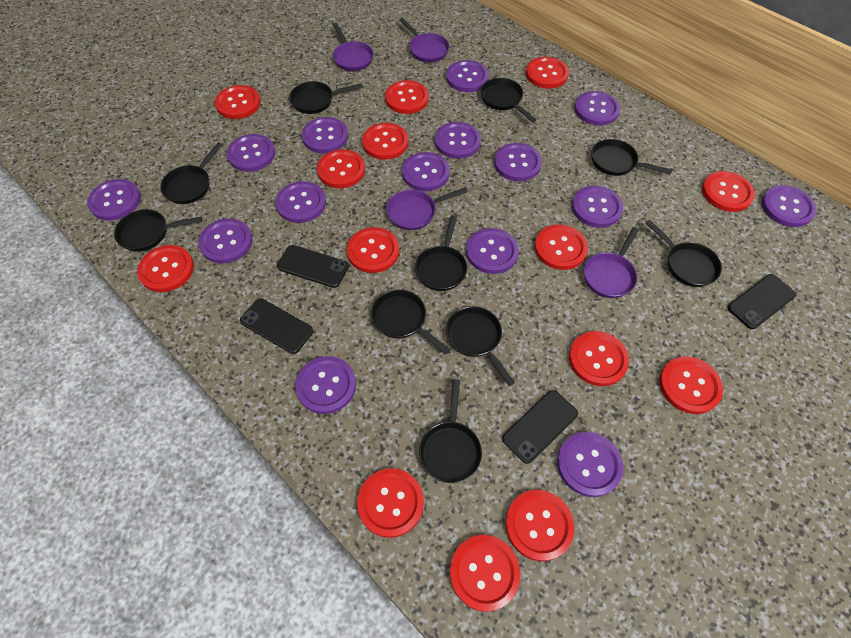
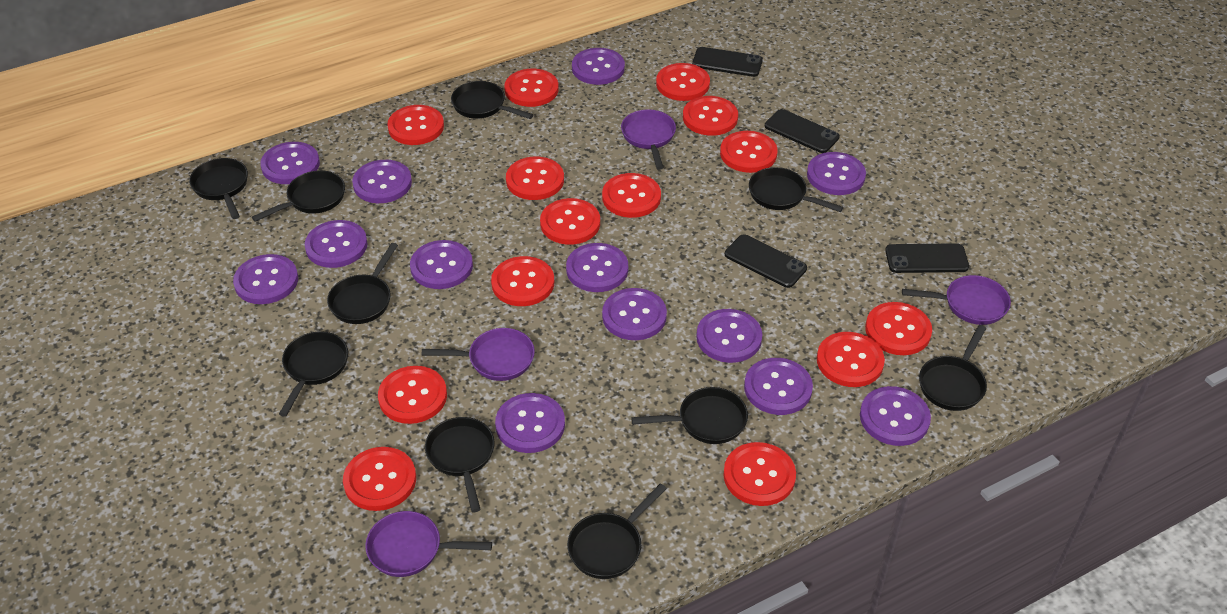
purple button: 15 -> 13

